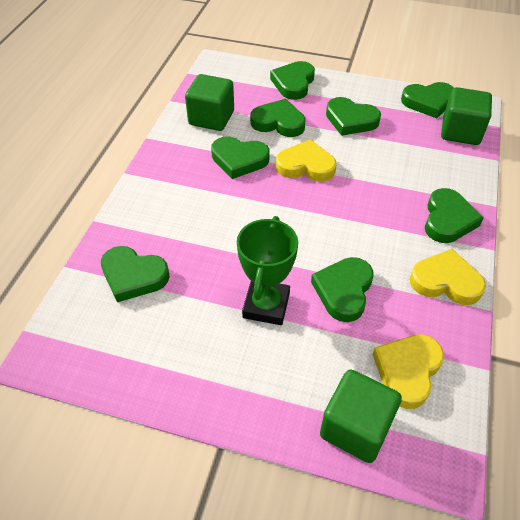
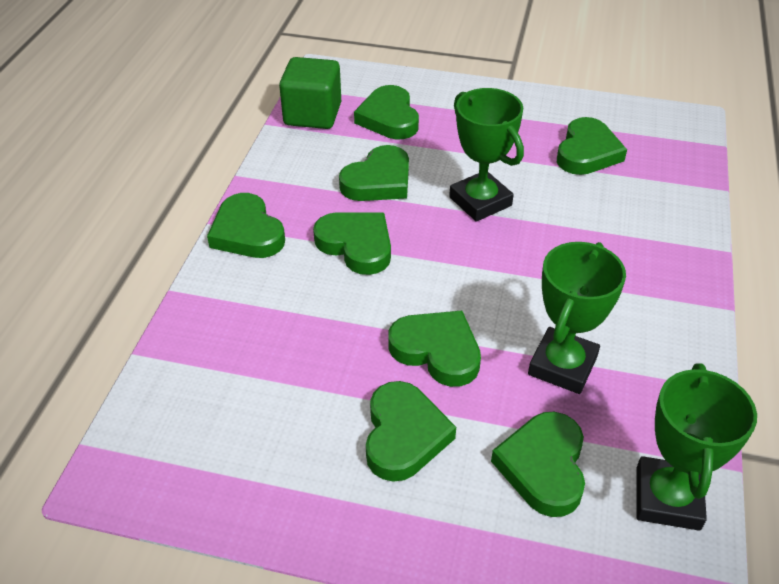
green cube: 3 -> 1
green trophy: 1 -> 3
yellow heart: 3 -> 0

